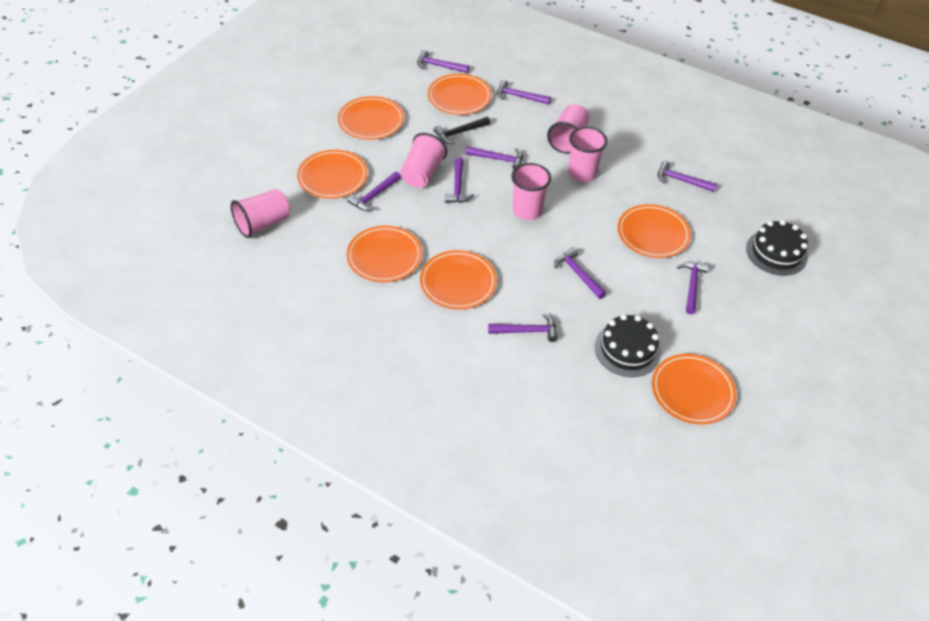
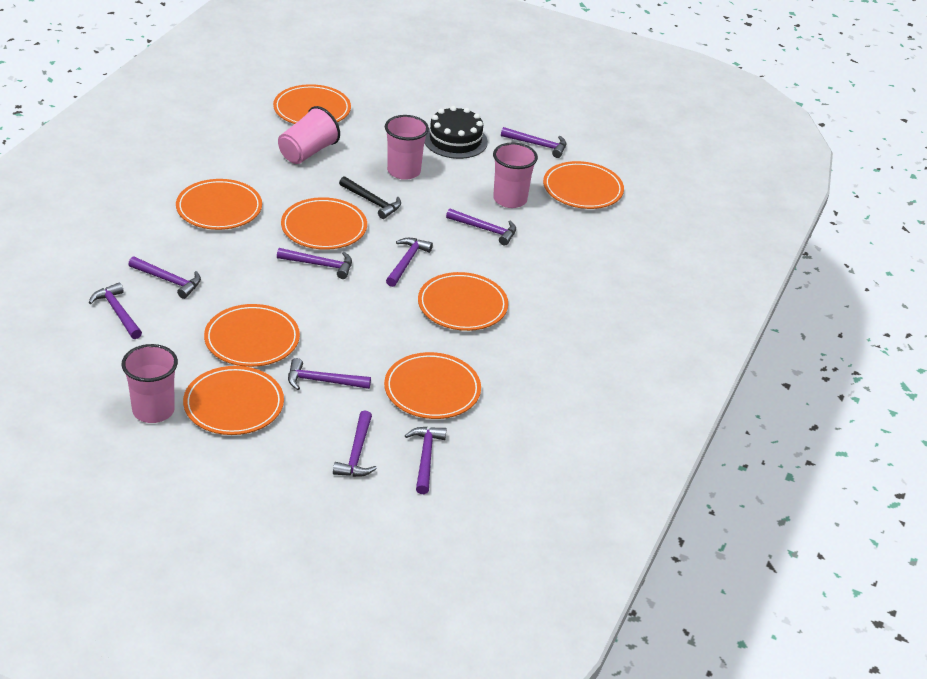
black cake: 2 -> 1
orange plate: 7 -> 8
pink cup: 5 -> 4

